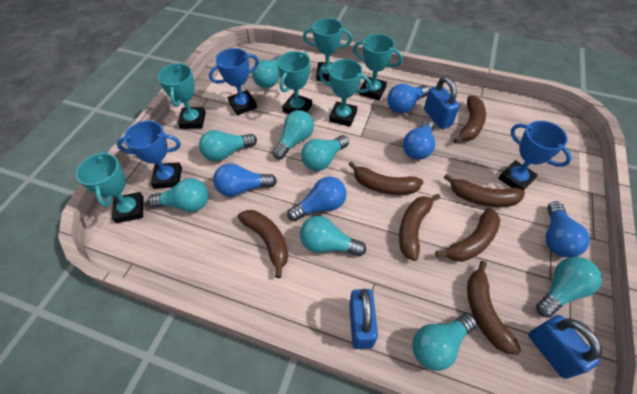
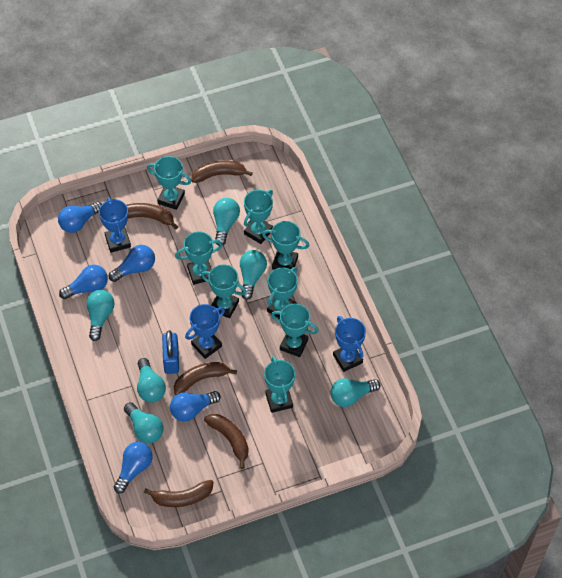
blue padlock: 3 -> 1
brown banana: 7 -> 5
turquoise light bulb: 8 -> 6
turquoise trophy: 6 -> 8

